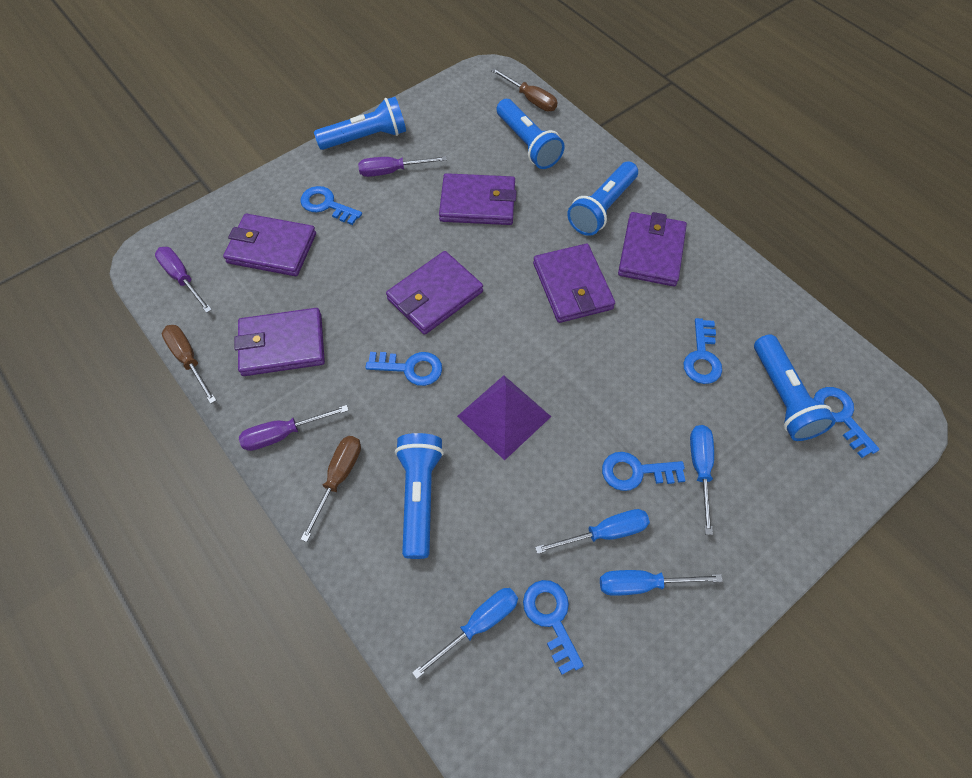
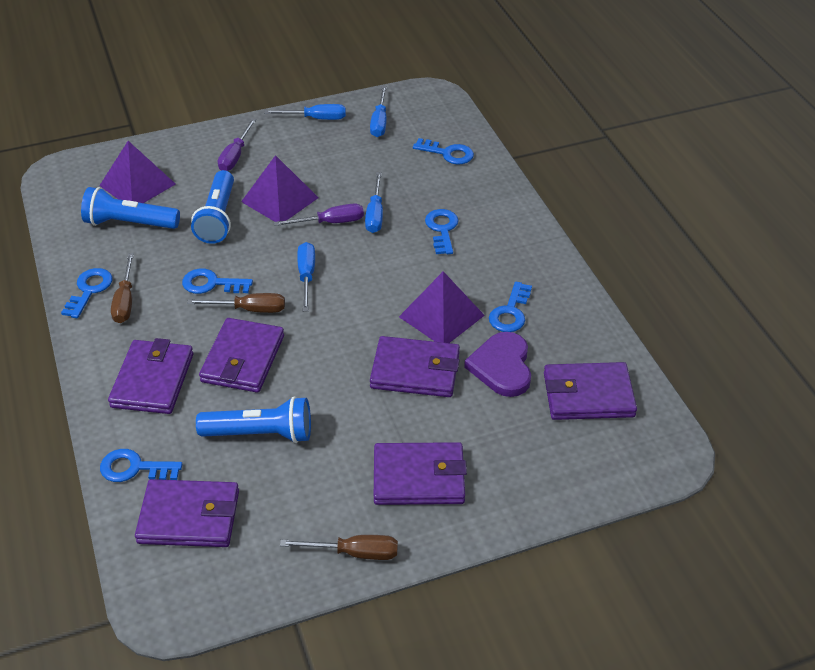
blue flashlight: 5 -> 3
purple heart: 0 -> 1
purple pyramid: 1 -> 3
purple screwdriver: 3 -> 2

